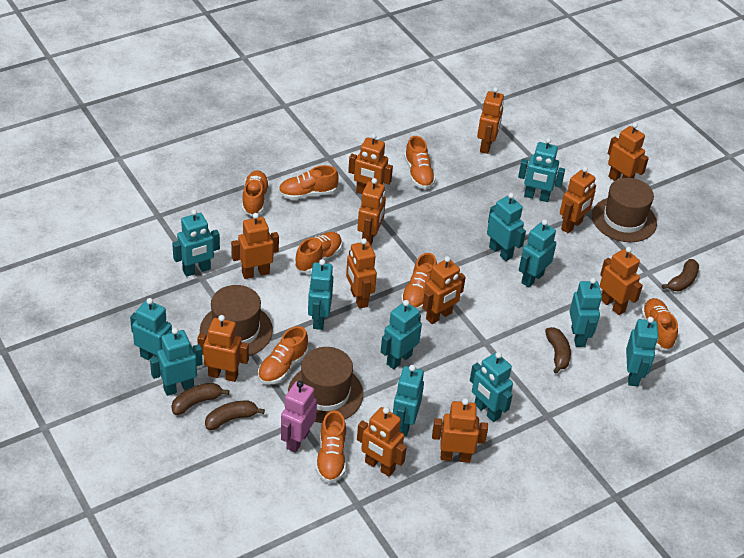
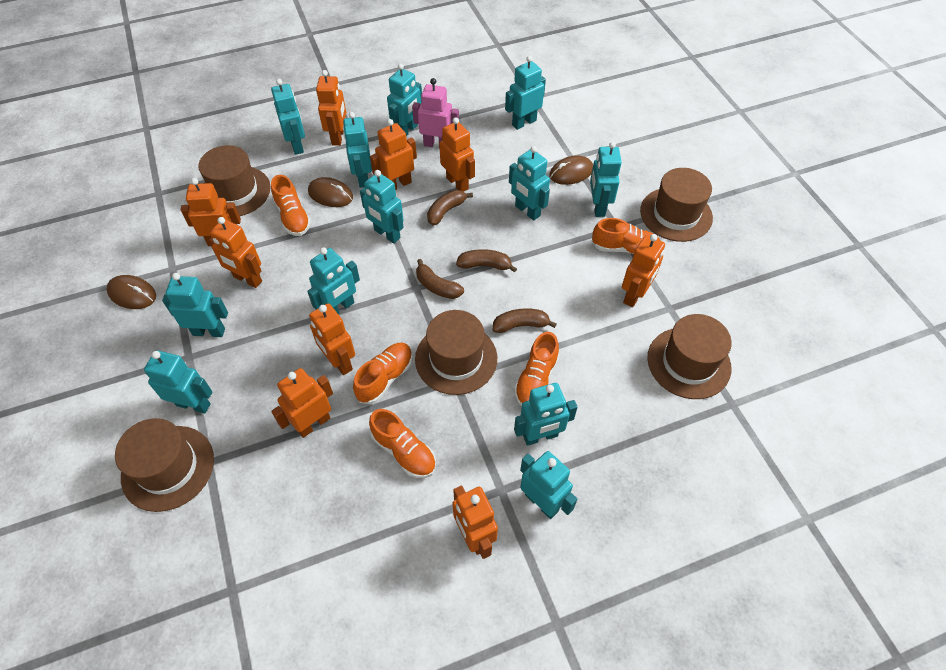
brown hat: 3 -> 5
brown mouse: 0 -> 3
orange robot: 12 -> 9
orange shoe: 8 -> 5

